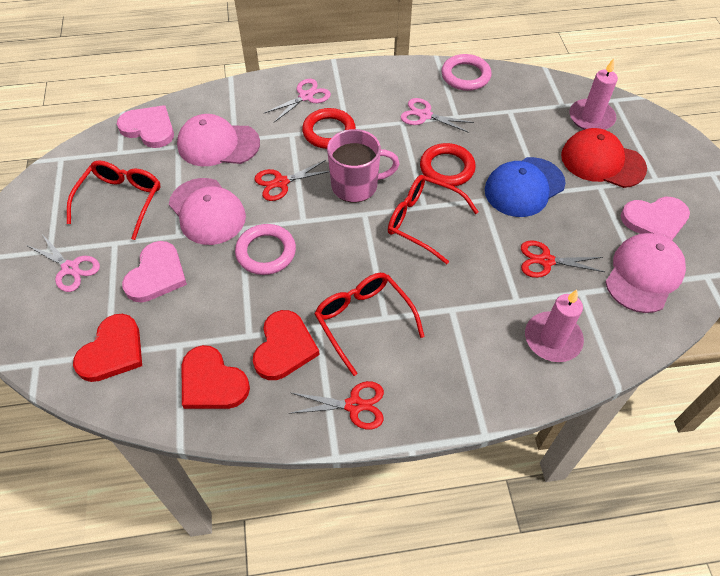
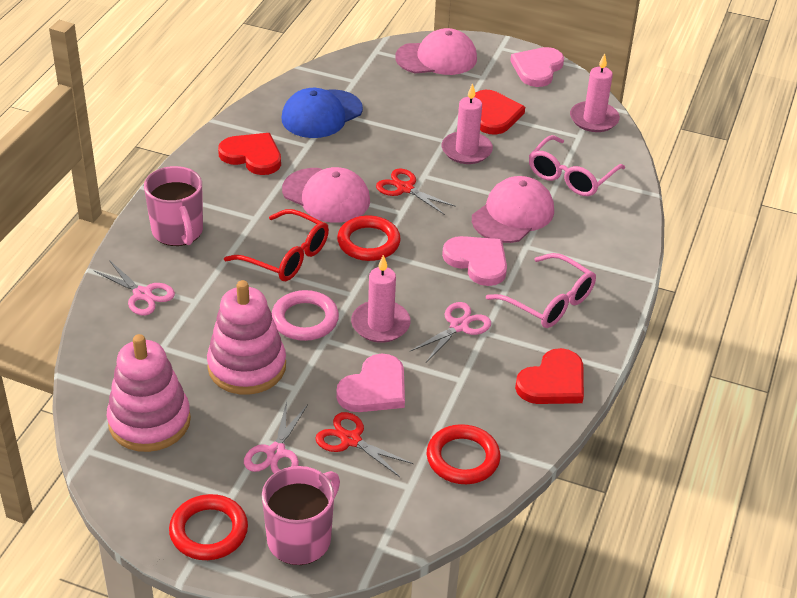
pink candle: 2 -> 3
pink glasses: 0 -> 2
pink mug: 1 -> 2
pink ring: 2 -> 1
pink stacking toy: 0 -> 2
red cap: 1 -> 0
red glasses: 3 -> 1
red ring: 2 -> 3
red scissors: 3 -> 2

